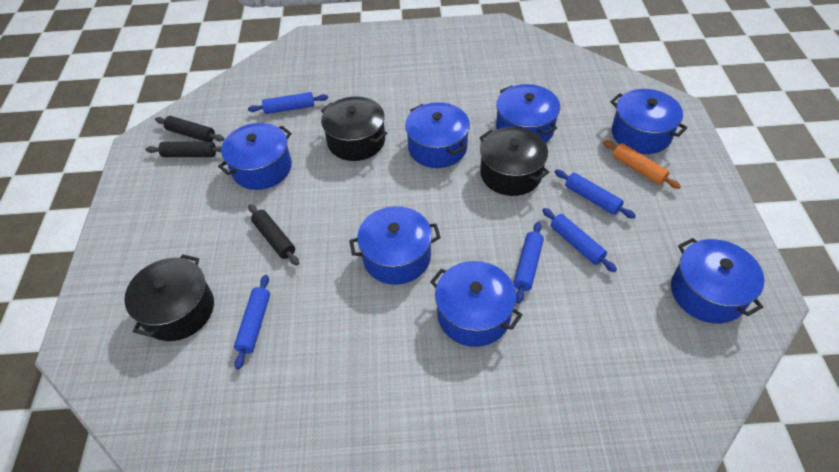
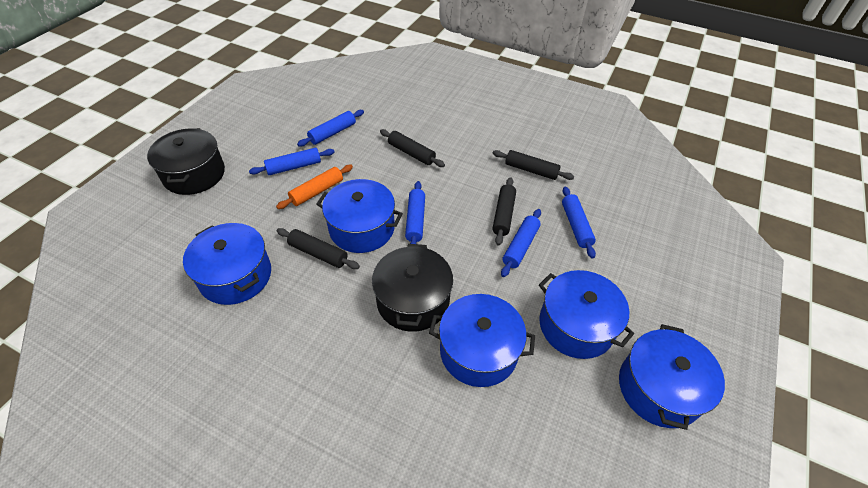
black pot: 3 -> 2
black rolling pin: 3 -> 4
blue pot: 7 -> 5

